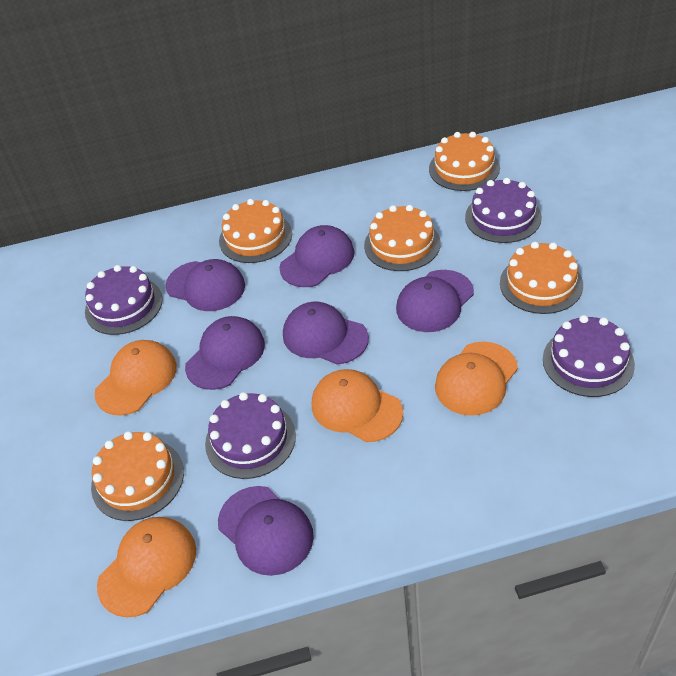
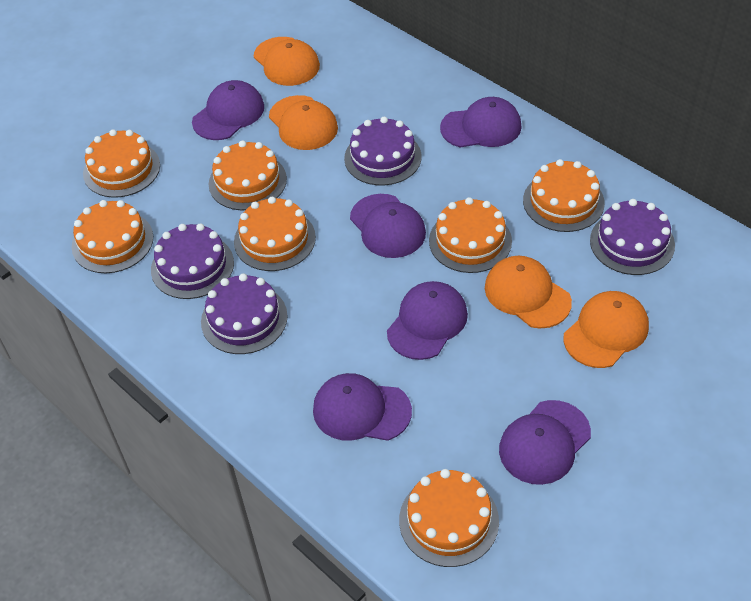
orange cake: 5 -> 7

